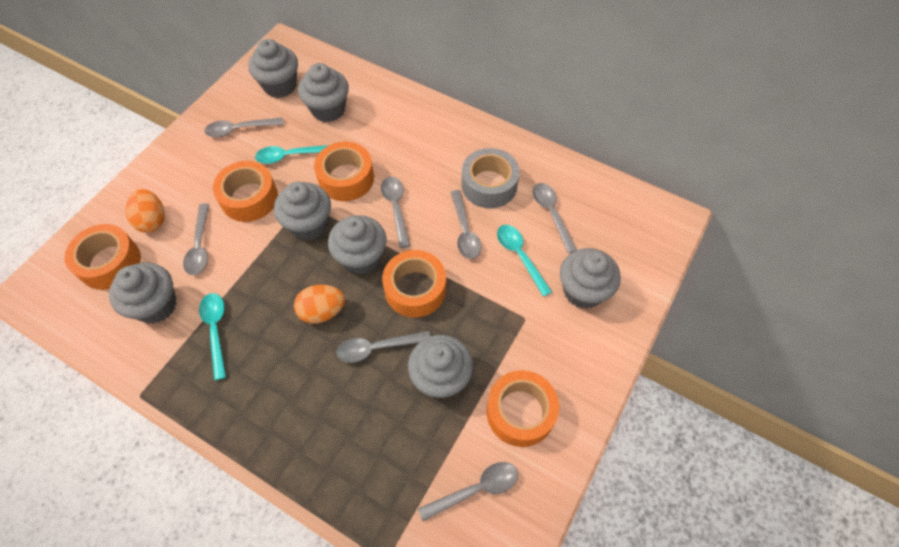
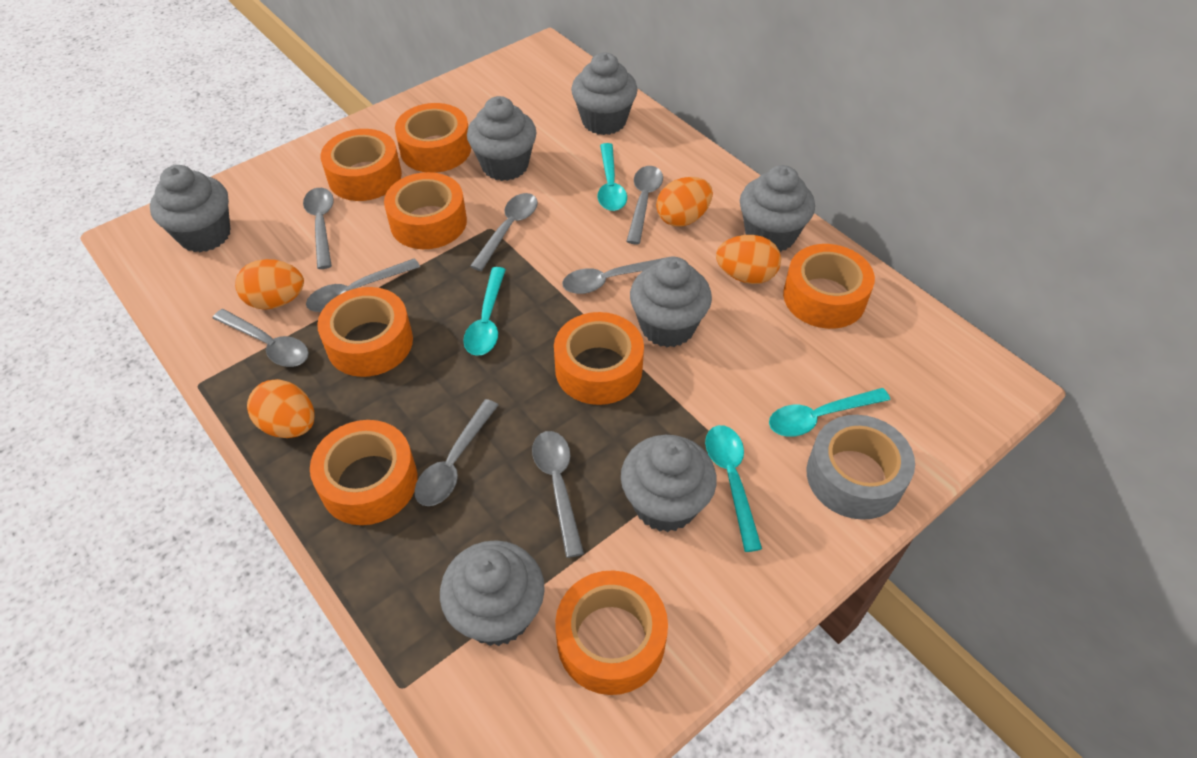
grey spoon: 7 -> 8
orange egg: 2 -> 4
orange tape: 5 -> 8
turquoise spoon: 3 -> 4

